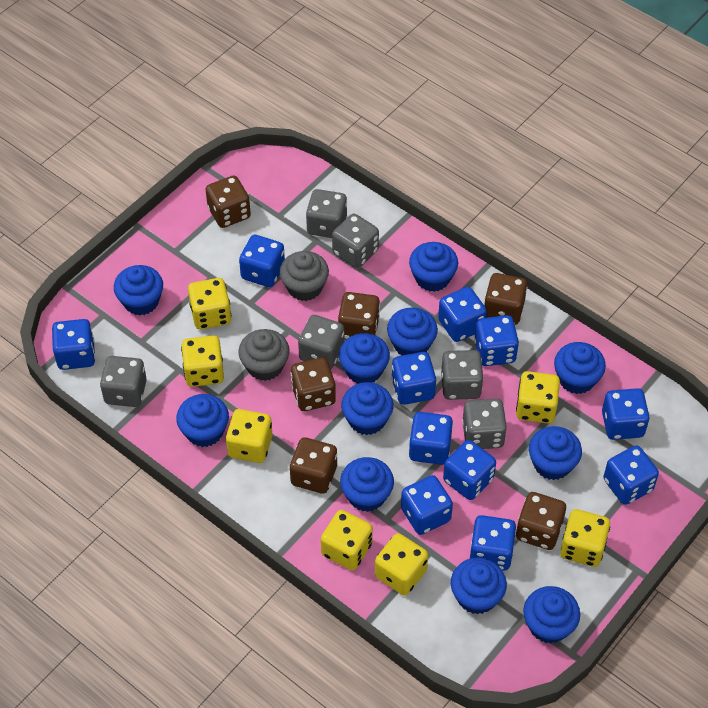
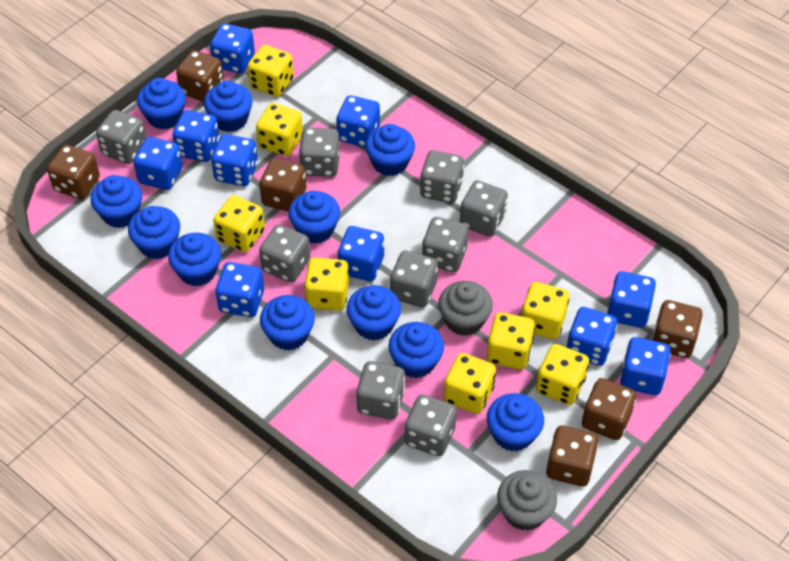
blue dice: 11 -> 10
grey dice: 6 -> 9
yellow dice: 7 -> 8

